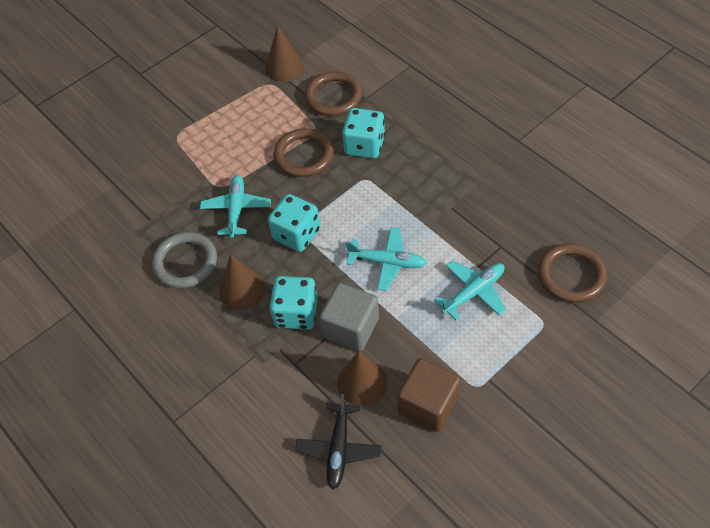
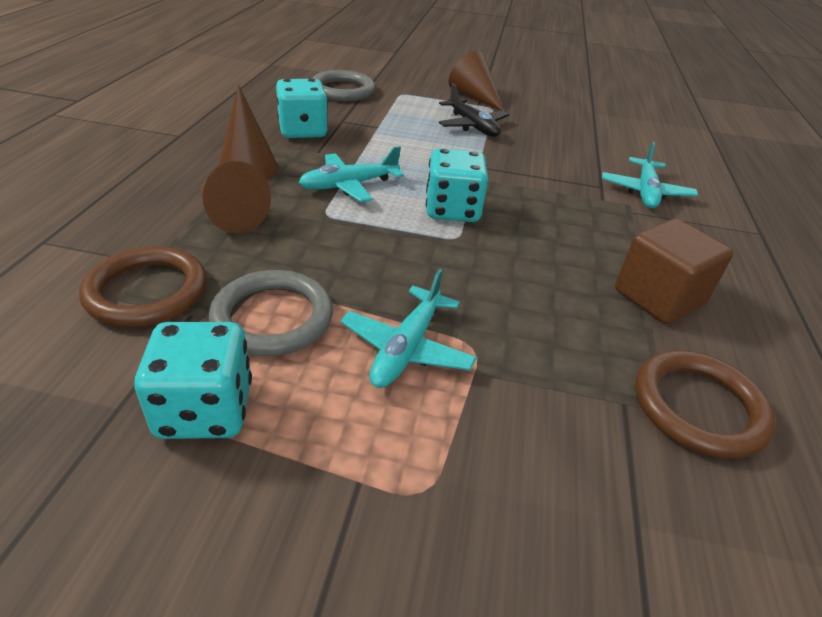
brown ring: 3 -> 2
grey cube: 1 -> 0
grey ring: 1 -> 2

